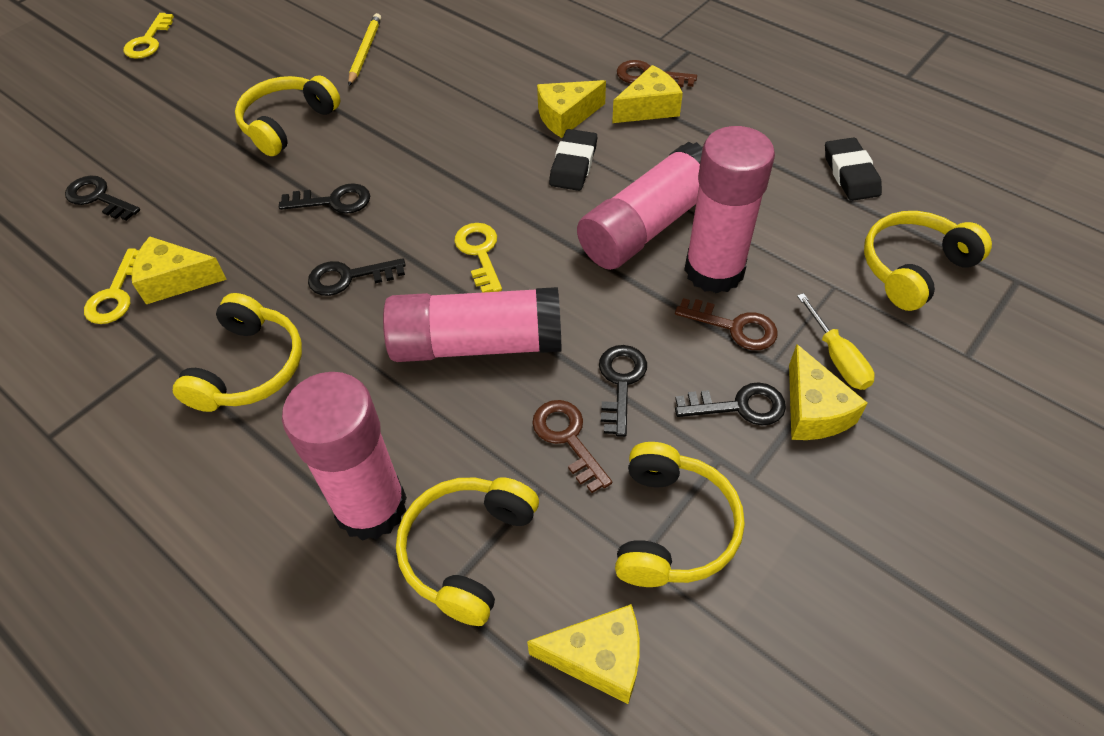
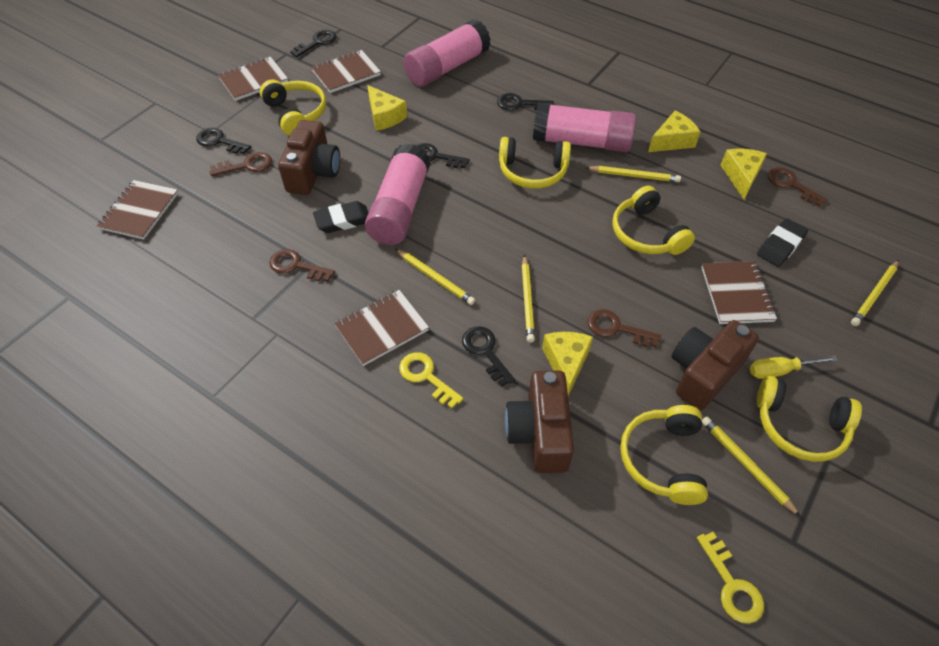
brown camera: 0 -> 3
brown key: 3 -> 4
brown notebook: 0 -> 5
pink glue stick: 4 -> 3
yellow cheese: 5 -> 4
yellow key: 3 -> 2
yellow pencil: 1 -> 5

